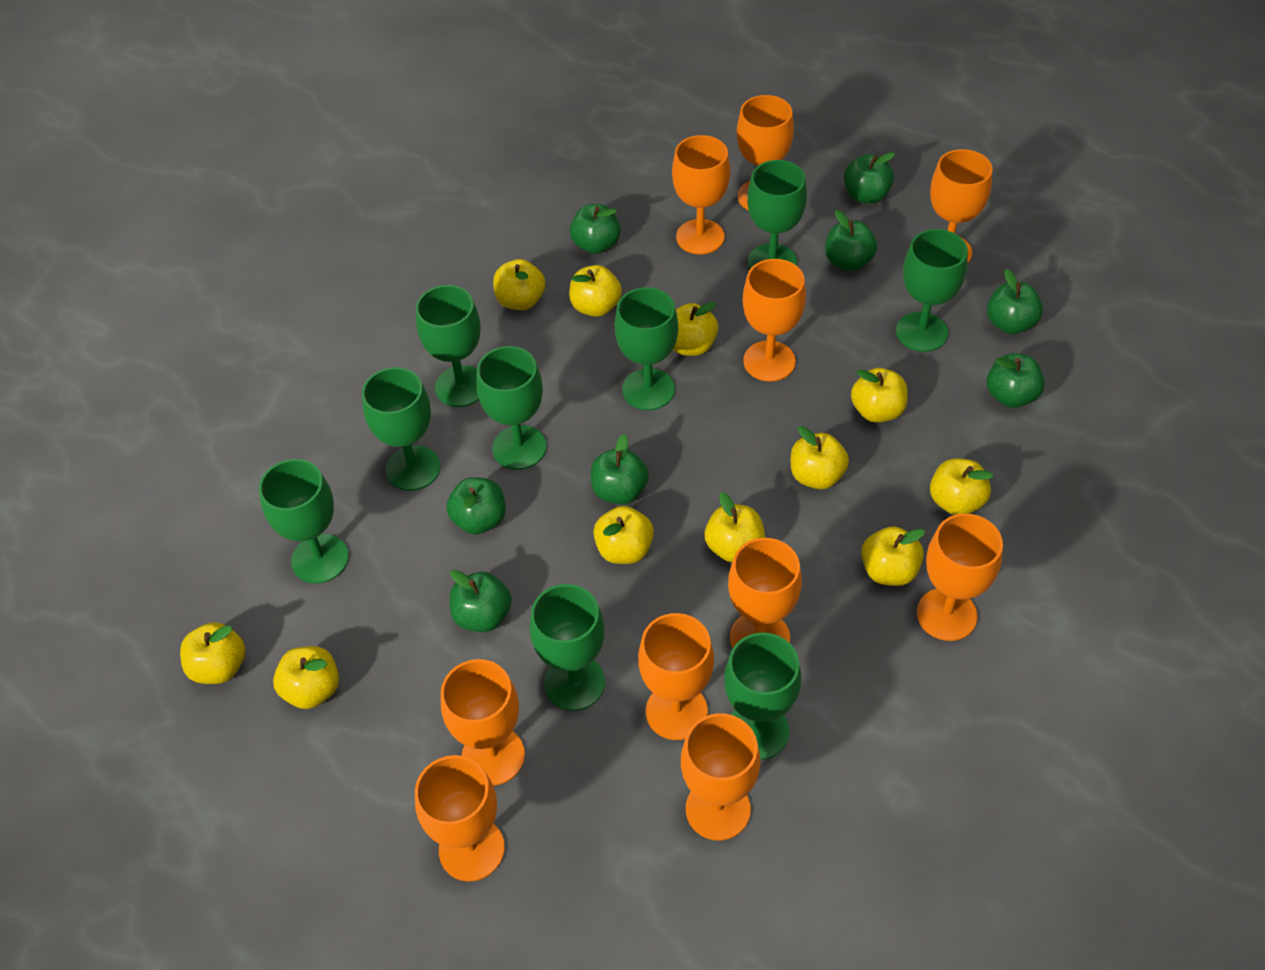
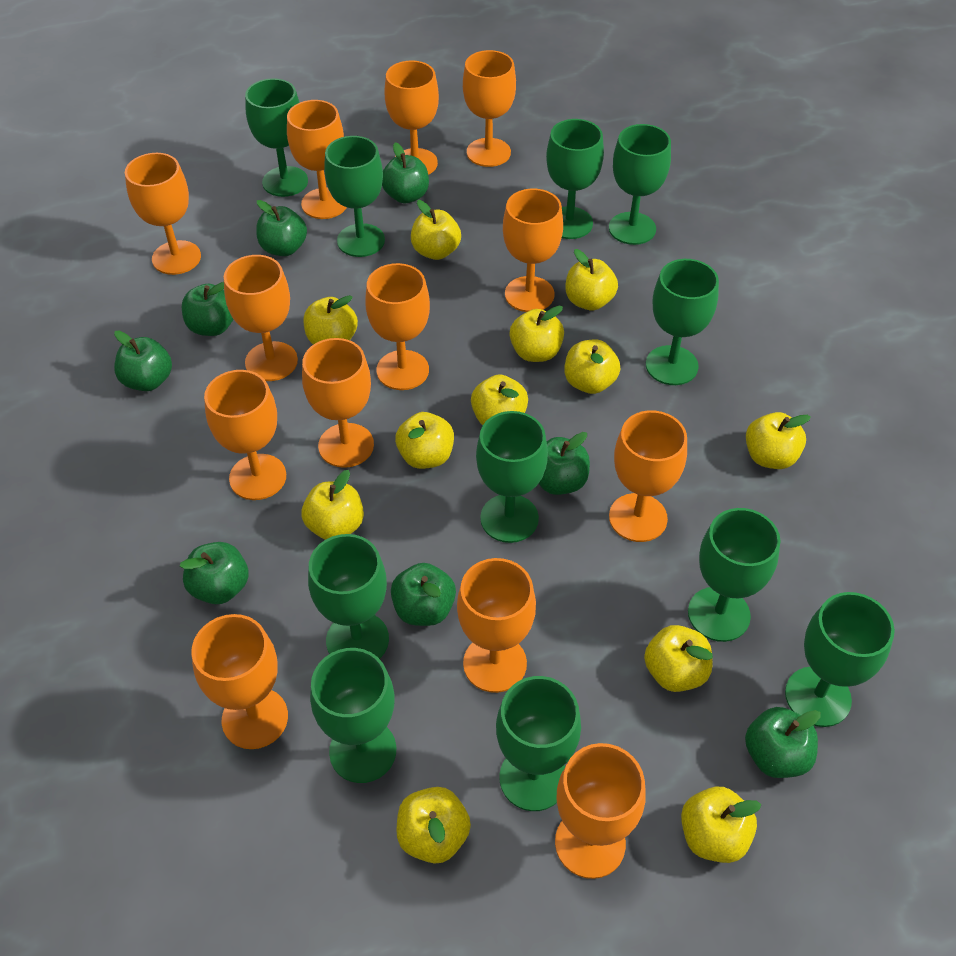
green goblet: 9 -> 11
orange goblet: 10 -> 13
yellow apple: 11 -> 12

